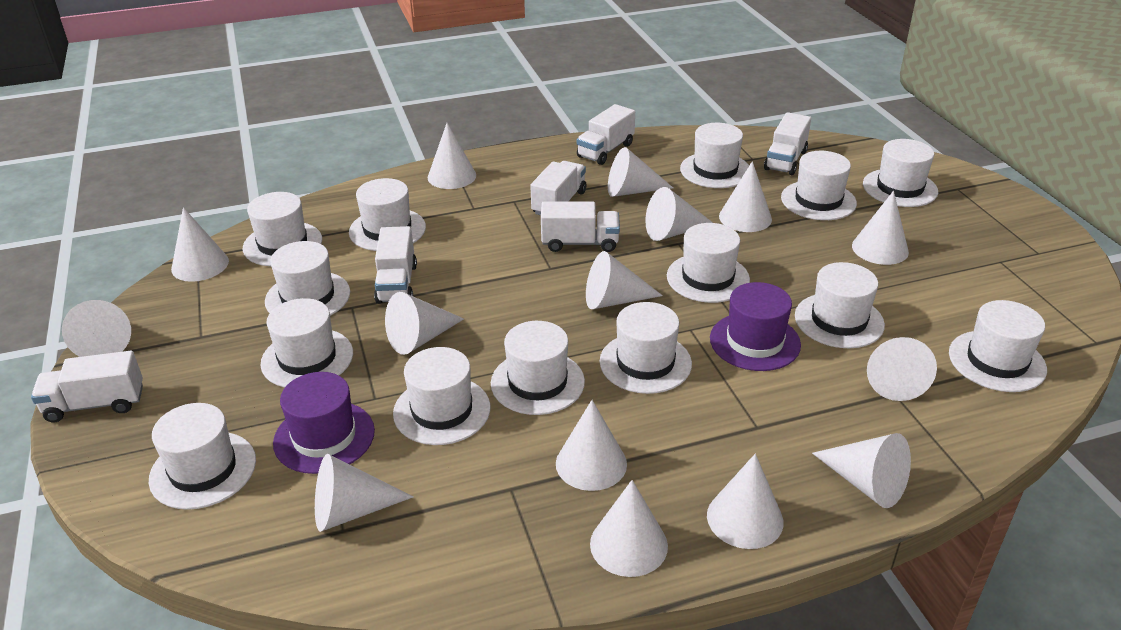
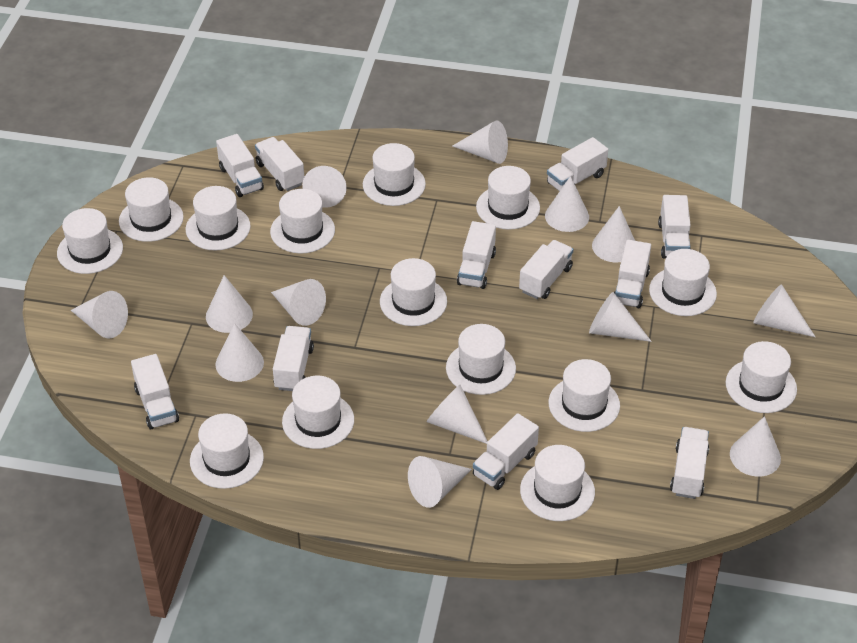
purple hat: 2 -> 0
white cone: 15 -> 13
white truck: 6 -> 11

